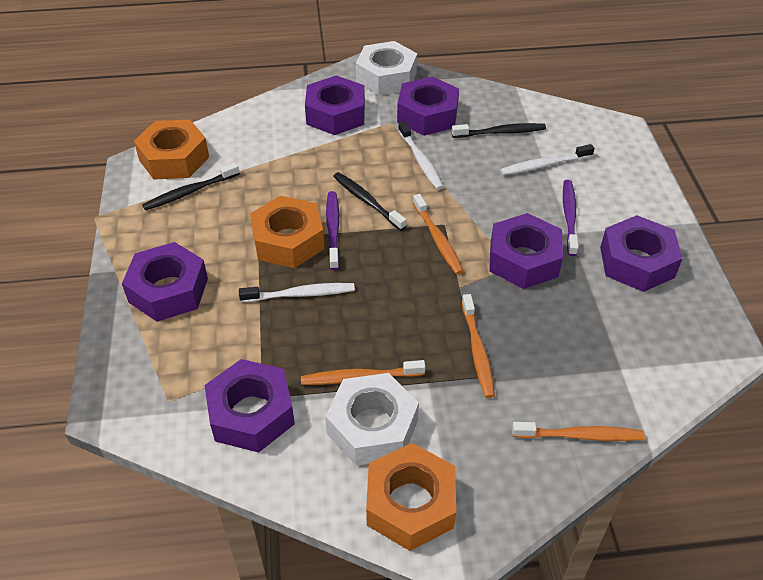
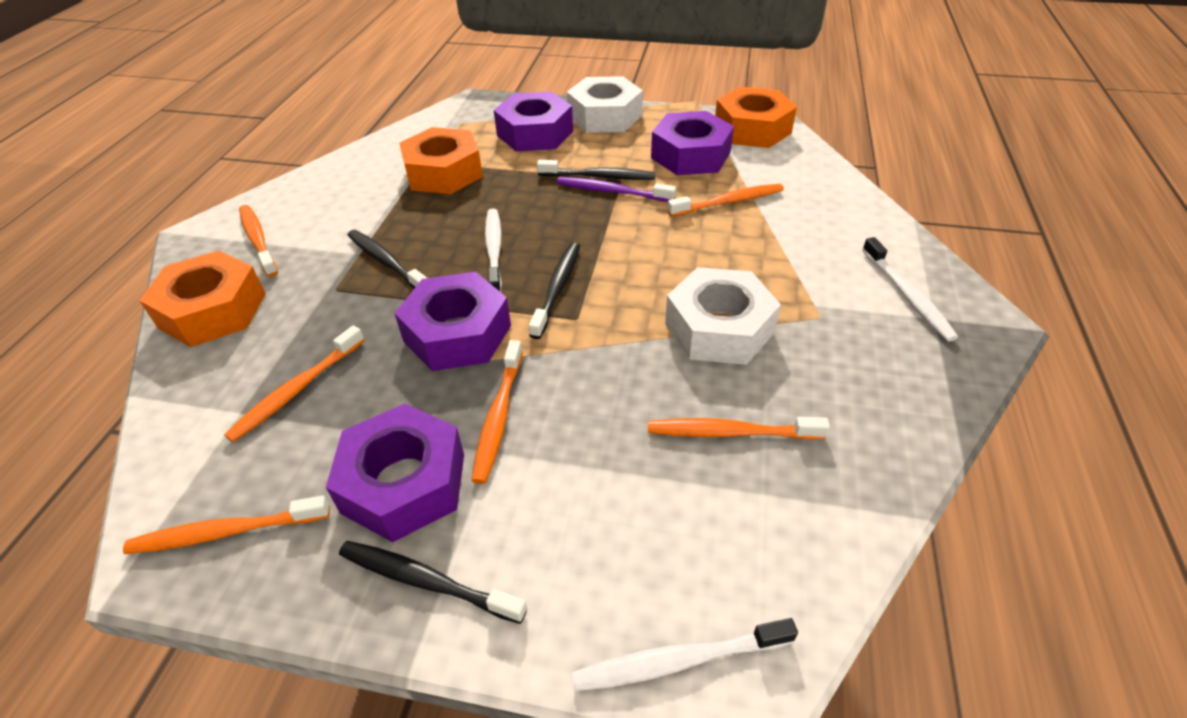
black toothbrush: 3 -> 4
orange toothbrush: 4 -> 6
purple nut: 6 -> 4
purple toothbrush: 2 -> 1

